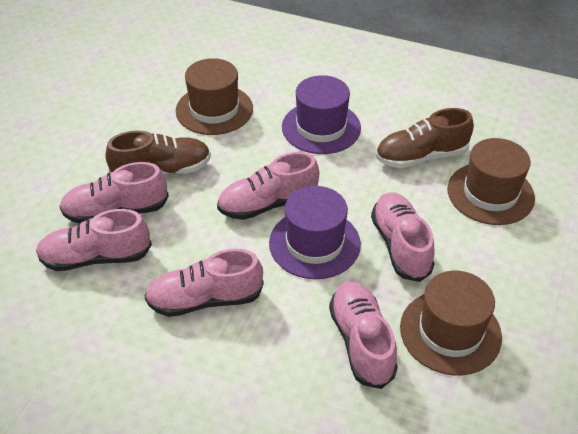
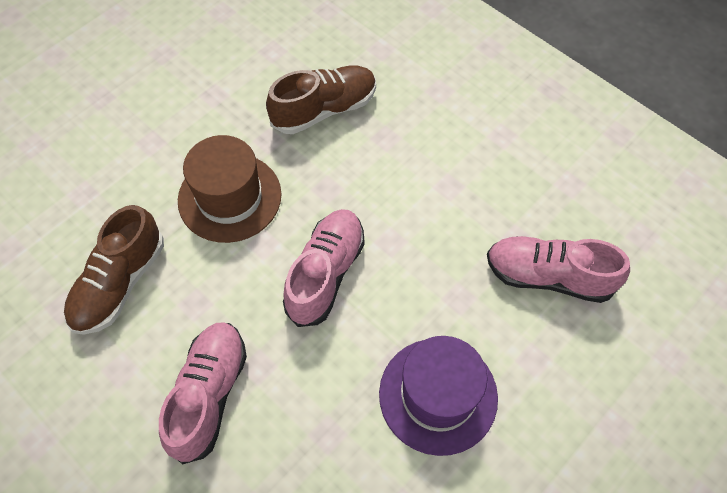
brown hat: 3 -> 1
pink shoe: 6 -> 3
purple hat: 2 -> 1

